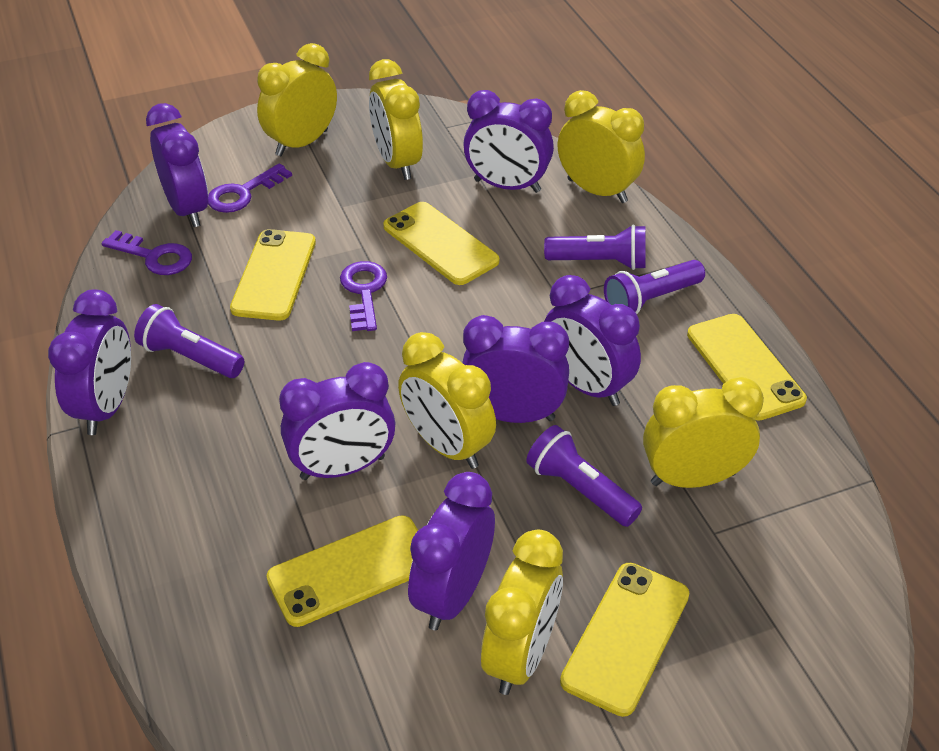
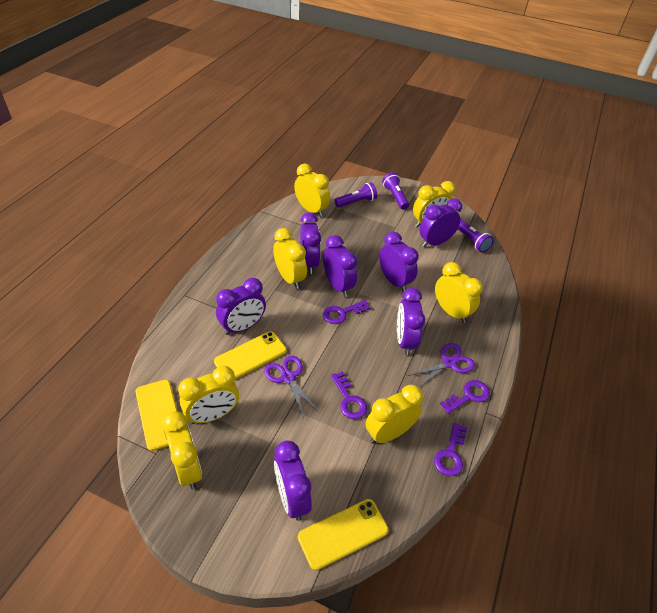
purple flashlight: 4 -> 3
purple key: 3 -> 4
purple scissors: 0 -> 2
yellow clock: 6 -> 7
yellow phone: 5 -> 3

